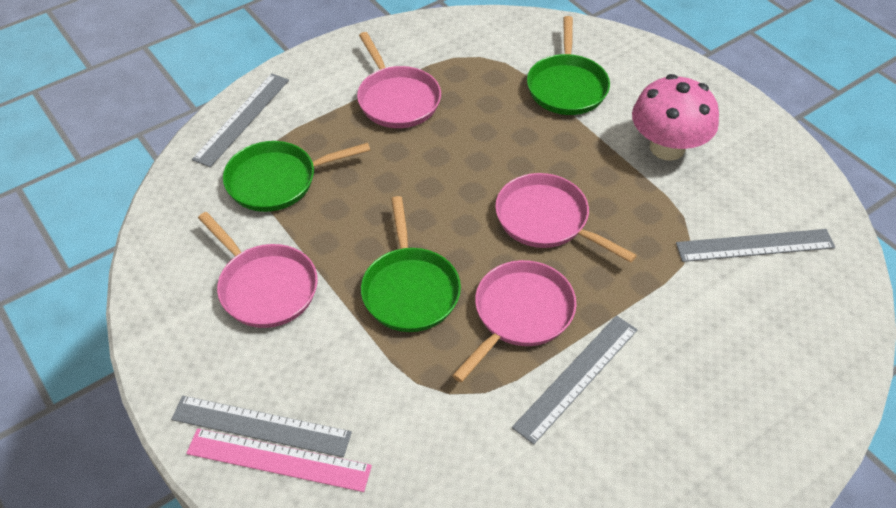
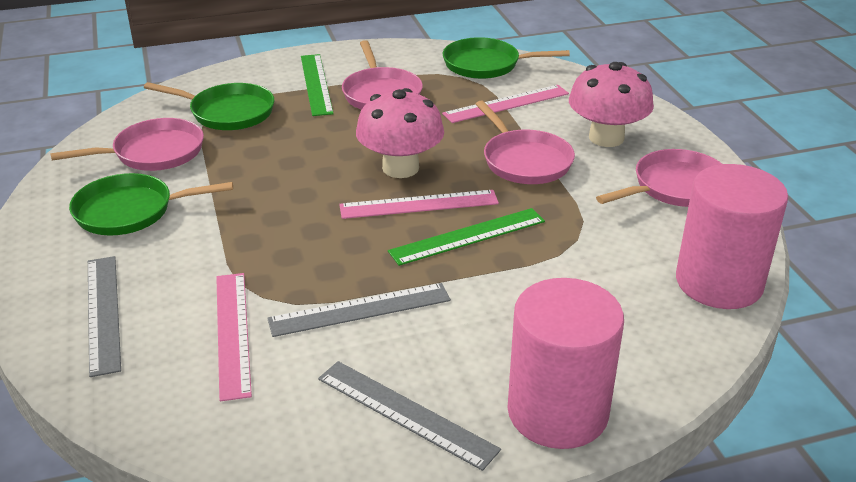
green ruler: 0 -> 2
grey ruler: 4 -> 3
pink cylinder: 0 -> 2
pink mushroom: 1 -> 2
pink ruler: 1 -> 3

